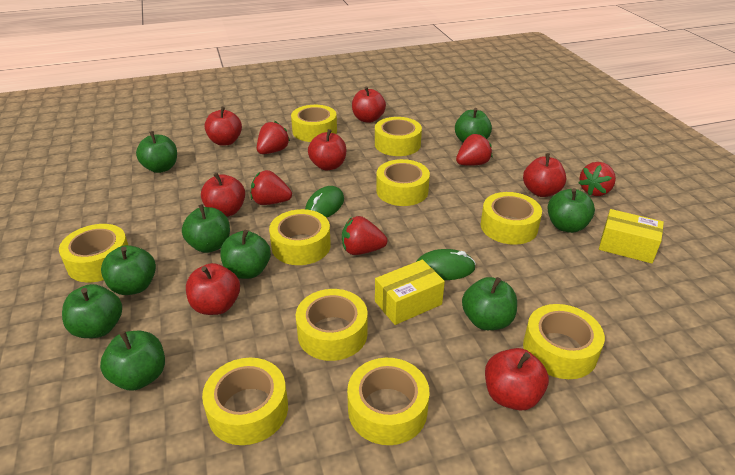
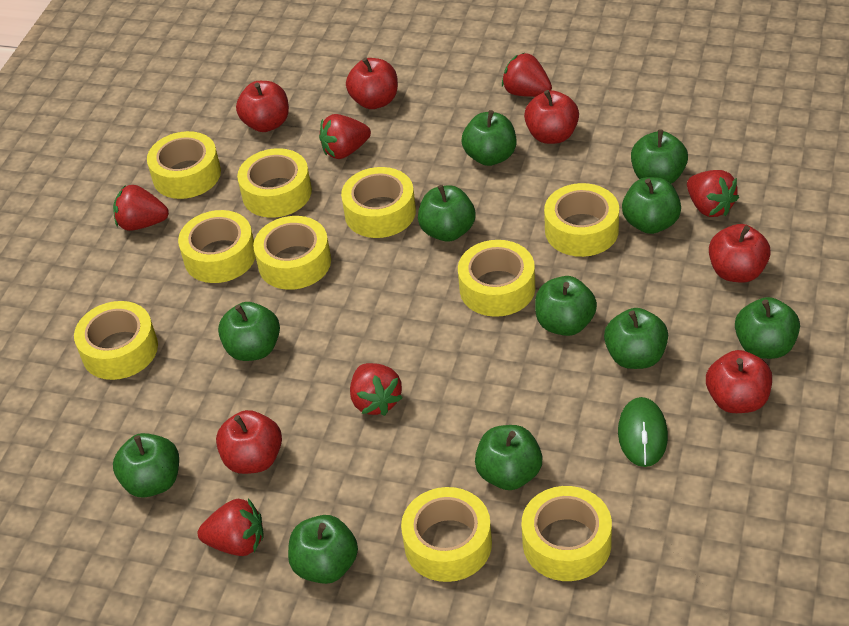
green apple: 9 -> 11
green mouse: 2 -> 1
red apple: 7 -> 6
red strawberry: 5 -> 6
yellow box: 2 -> 0

